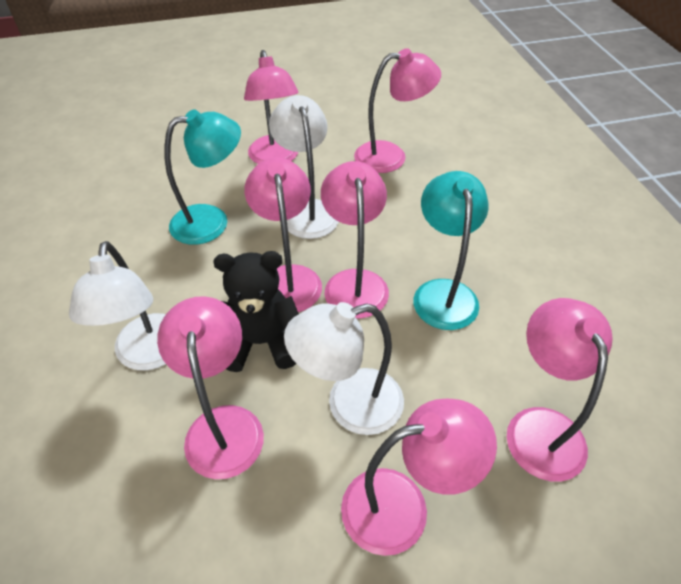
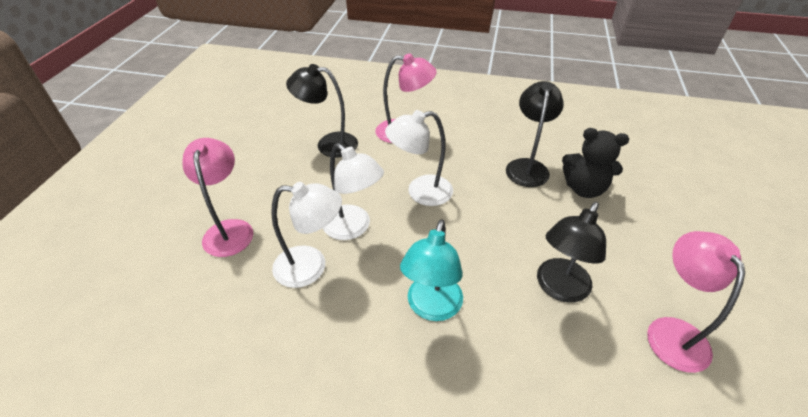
black lamp: 0 -> 3
pink lamp: 7 -> 3
turquoise lamp: 2 -> 1

